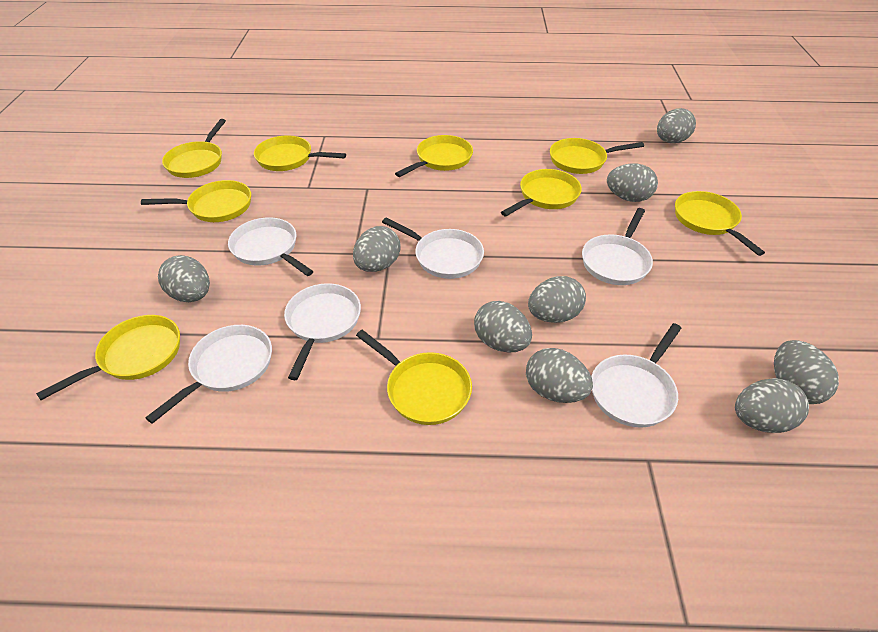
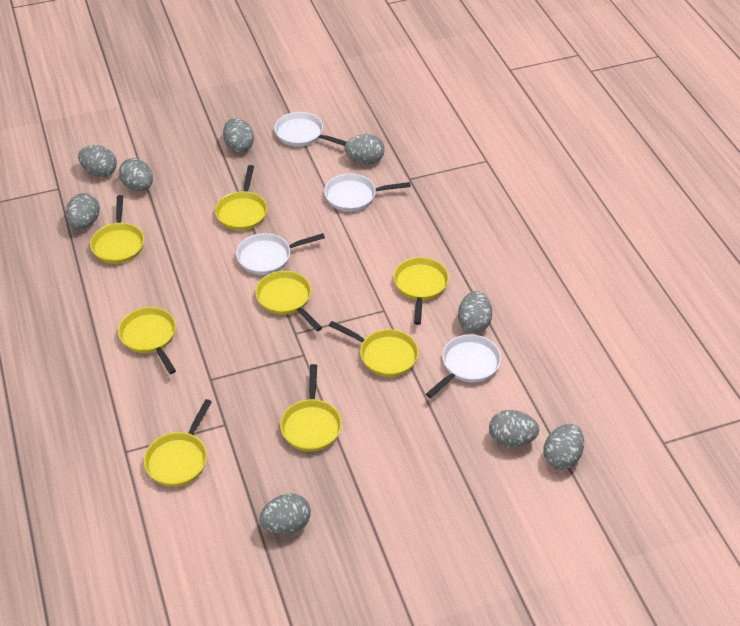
white pan: 6 -> 4
yellow pan: 9 -> 8

